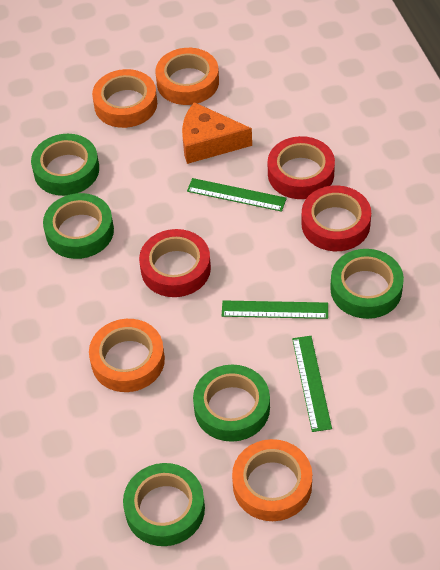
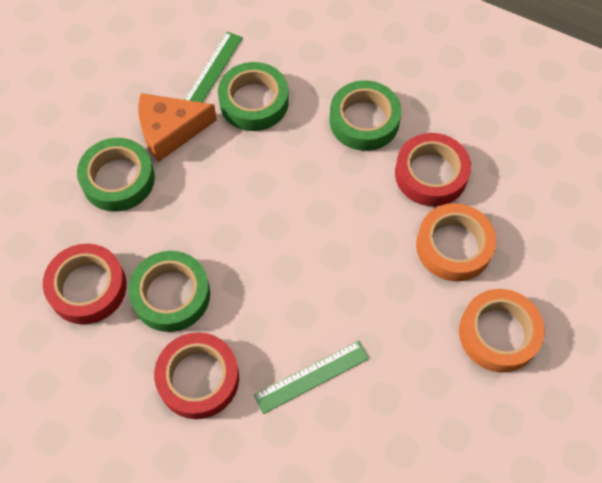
green ruler: 3 -> 2
green tape: 5 -> 4
orange tape: 4 -> 2

